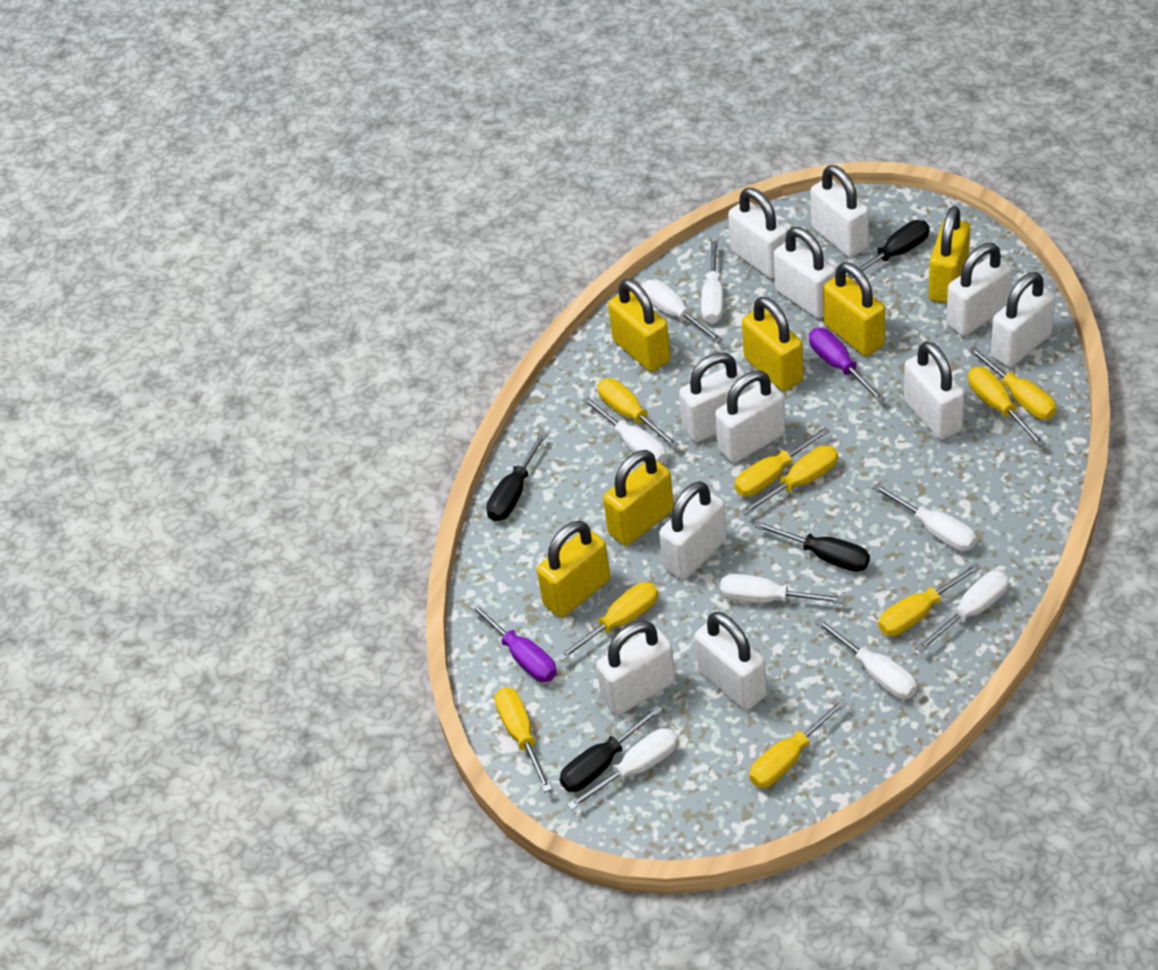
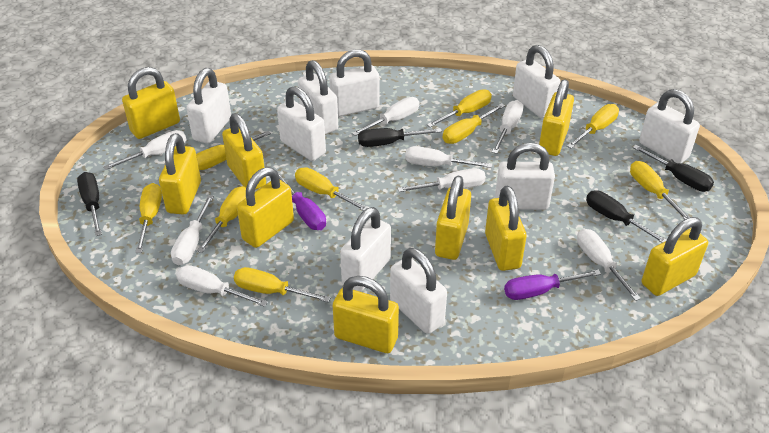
white padlock: 11 -> 9
yellow padlock: 6 -> 9

